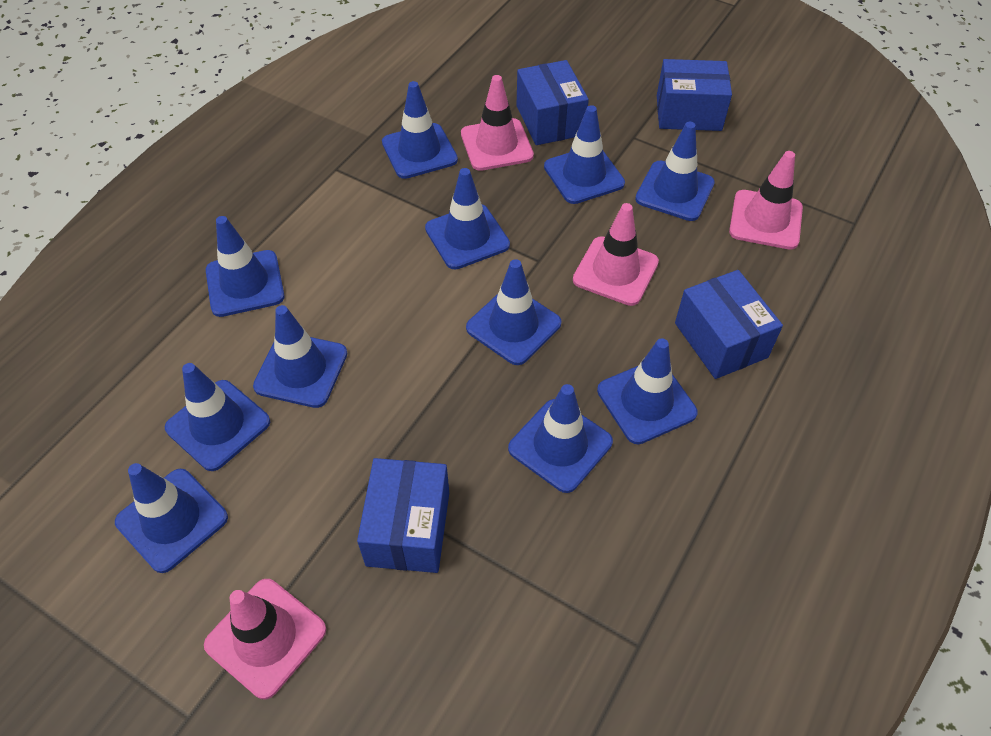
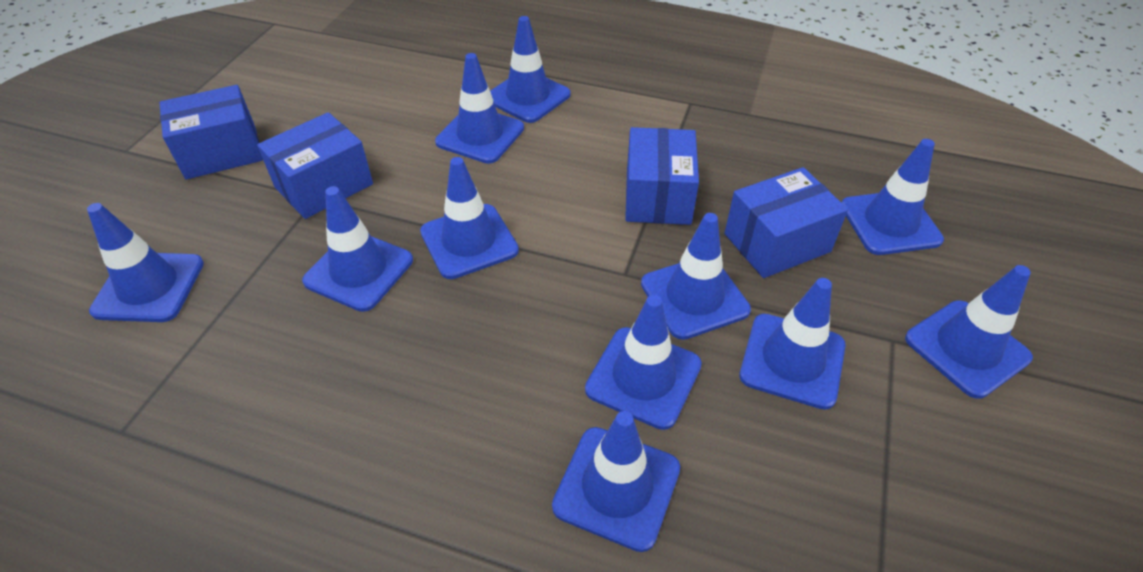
pink traffic cone: 4 -> 0

